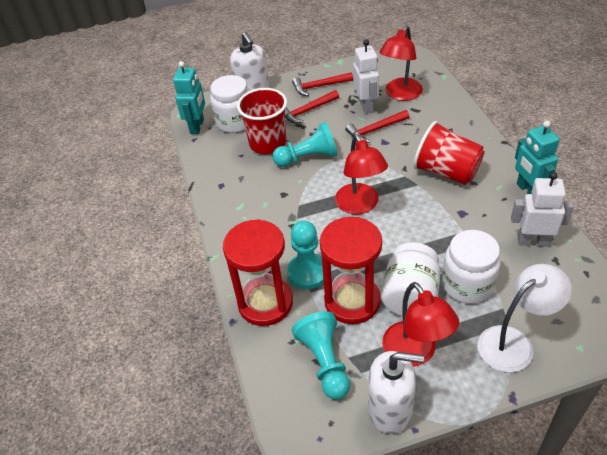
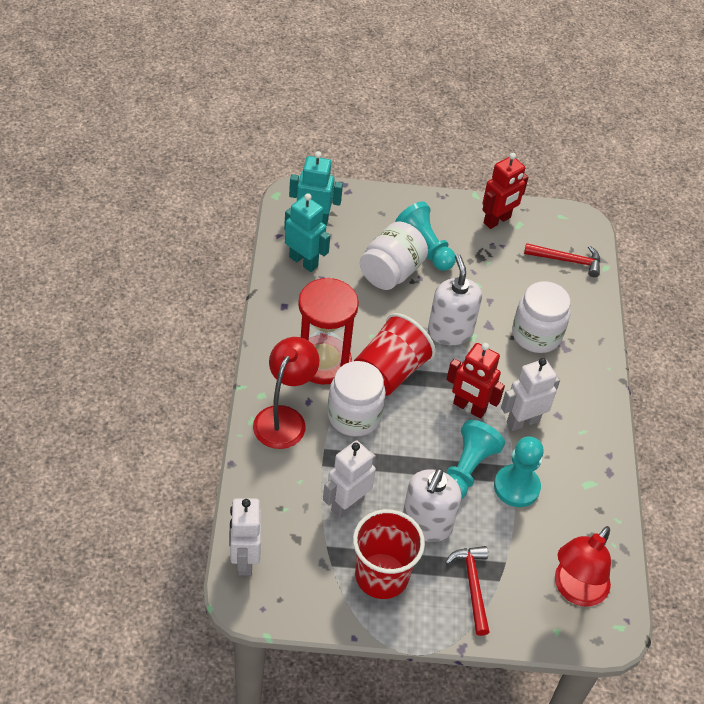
red hammer: 3 -> 2
red hourglass: 2 -> 1
red lamp: 3 -> 2
red robot: 0 -> 2
white lamp: 1 -> 0
white robot: 2 -> 3

